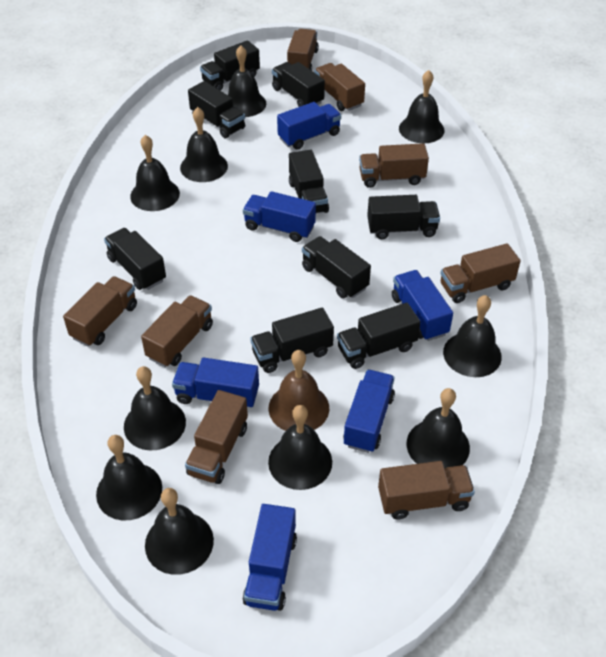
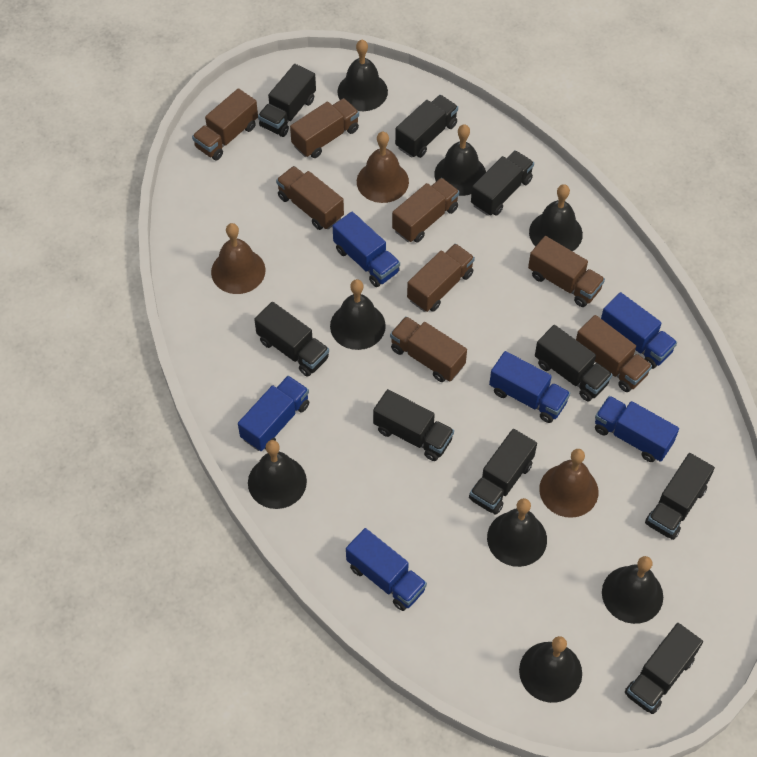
black bell: 10 -> 8
brown bell: 1 -> 3

